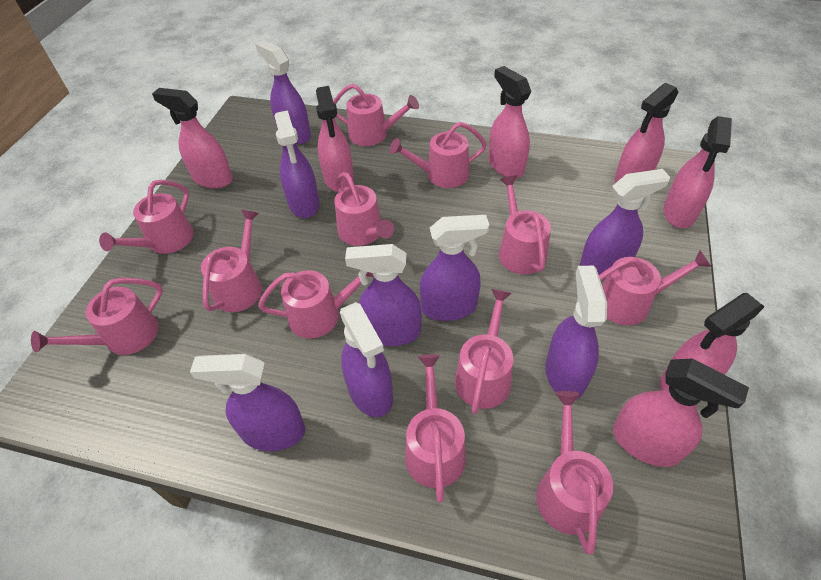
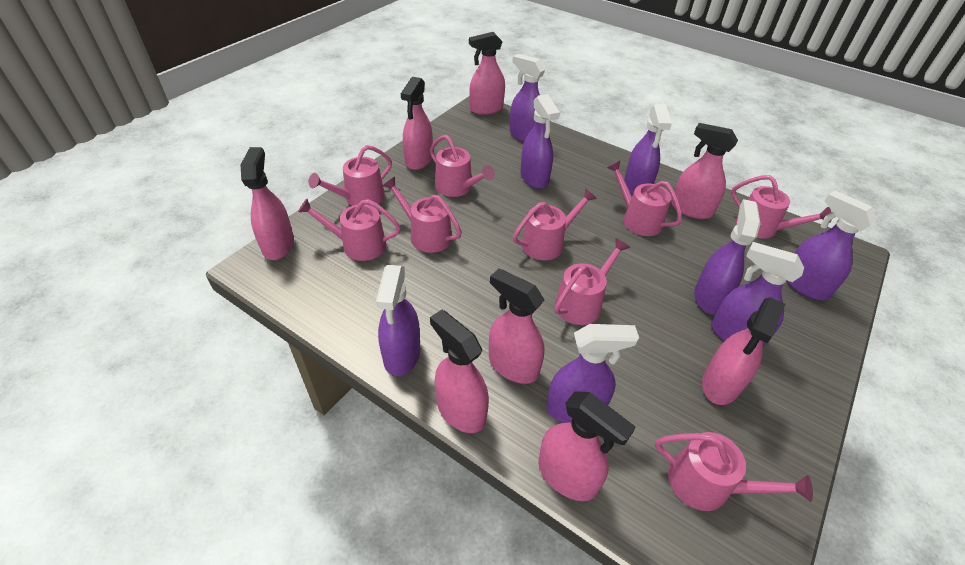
pink spray bottle: 7 -> 8
pink watering can: 12 -> 9

